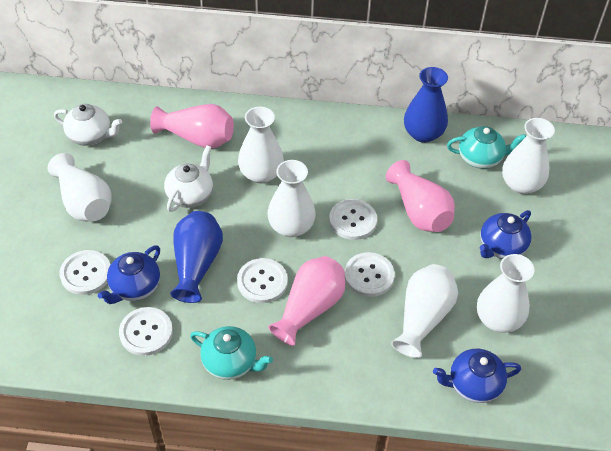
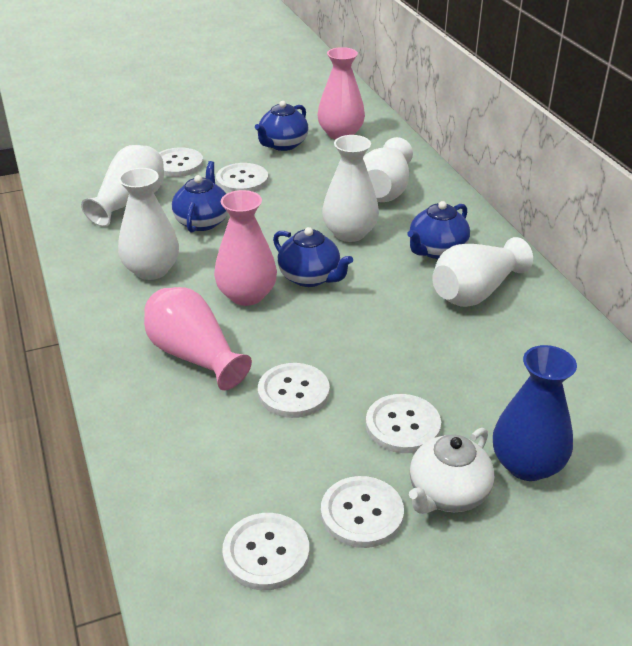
blue teapot: 3 -> 4
blue vase: 2 -> 1
turquoise teapot: 2 -> 0
white button: 5 -> 6
white teapot: 2 -> 1
white vase: 6 -> 5

